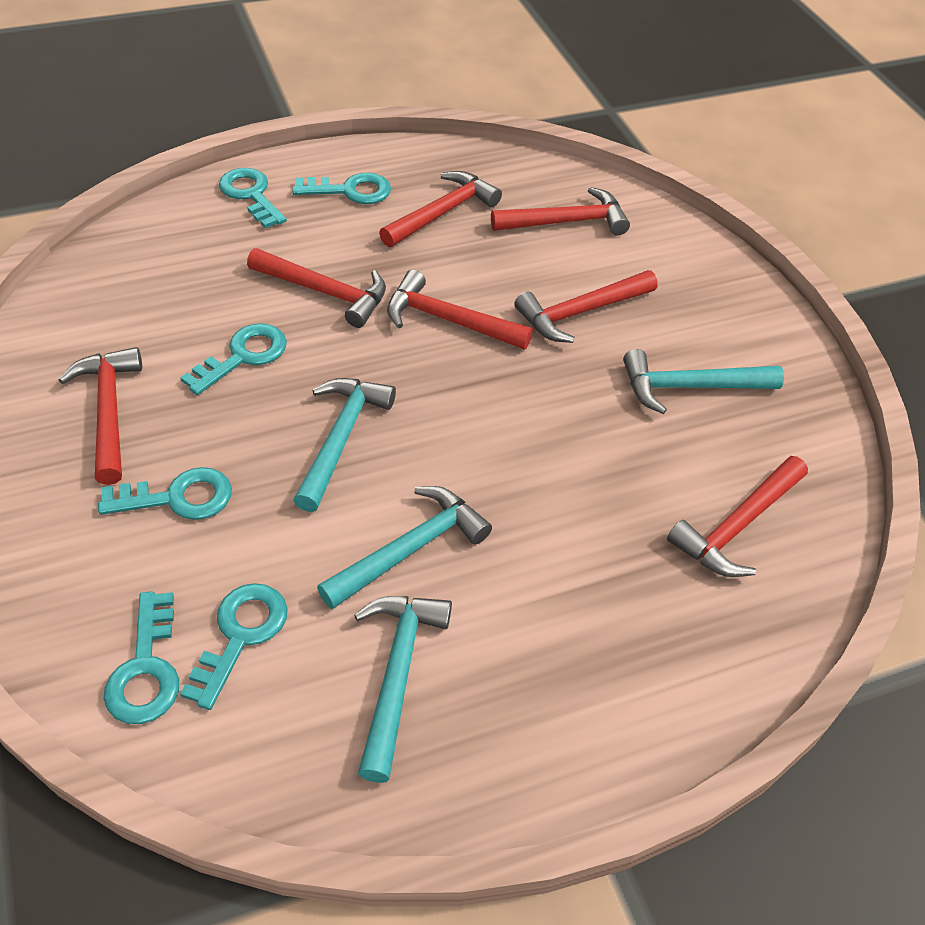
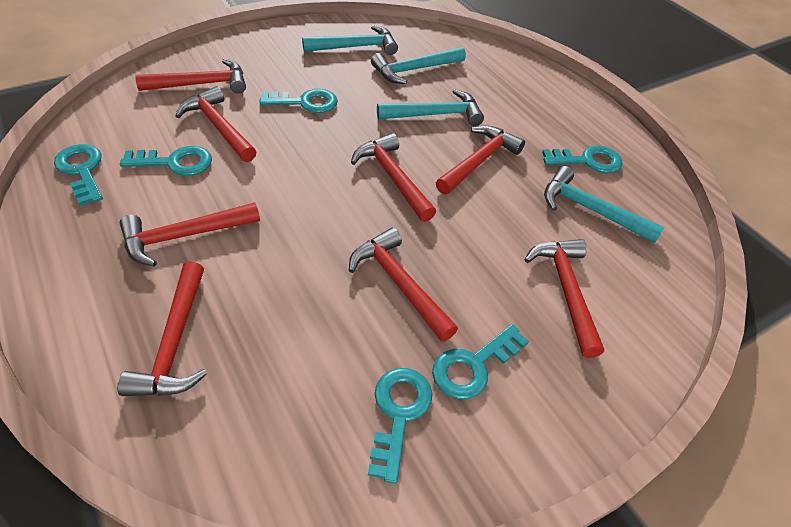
red hammer: 7 -> 8

